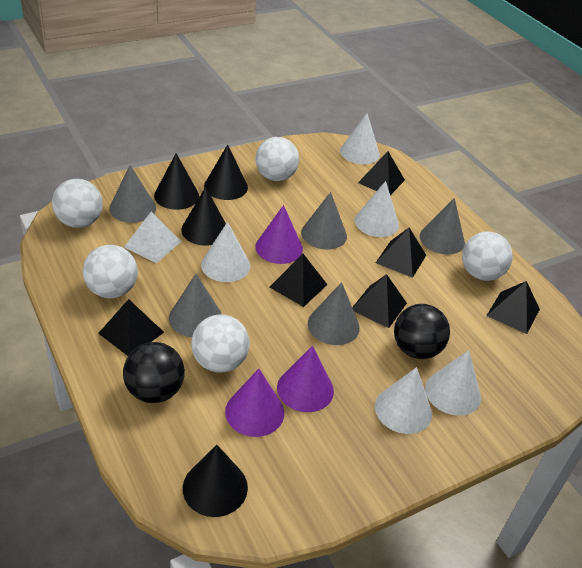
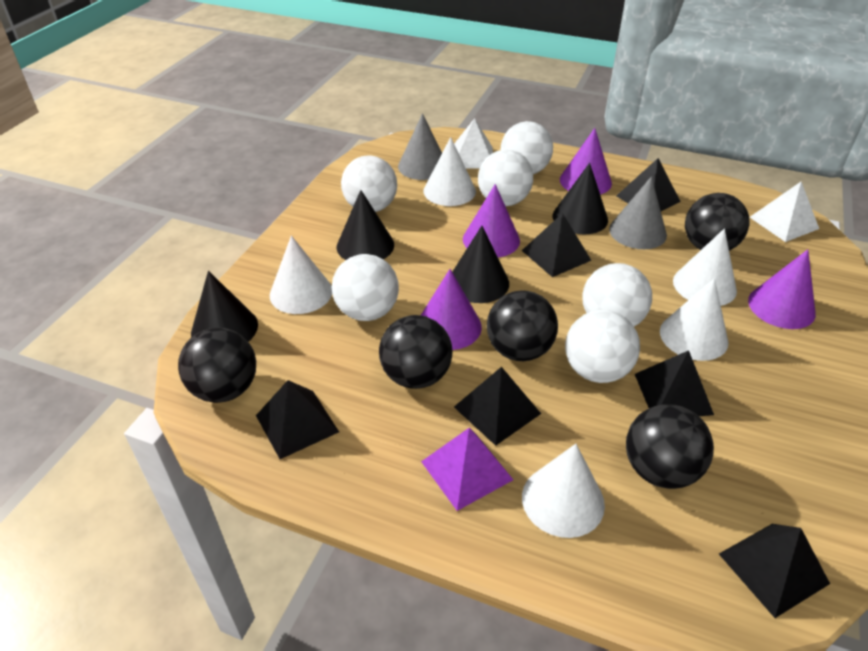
black ball: 2 -> 5
grey cone: 5 -> 2
purple cone: 3 -> 4
purple pyramid: 0 -> 1
white ball: 5 -> 6
white pyramid: 1 -> 2

